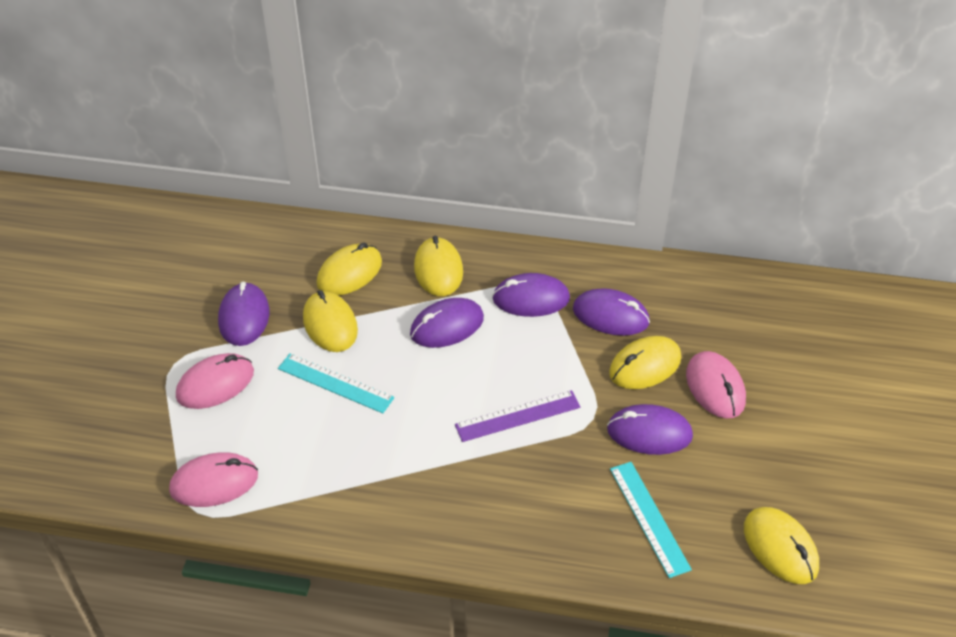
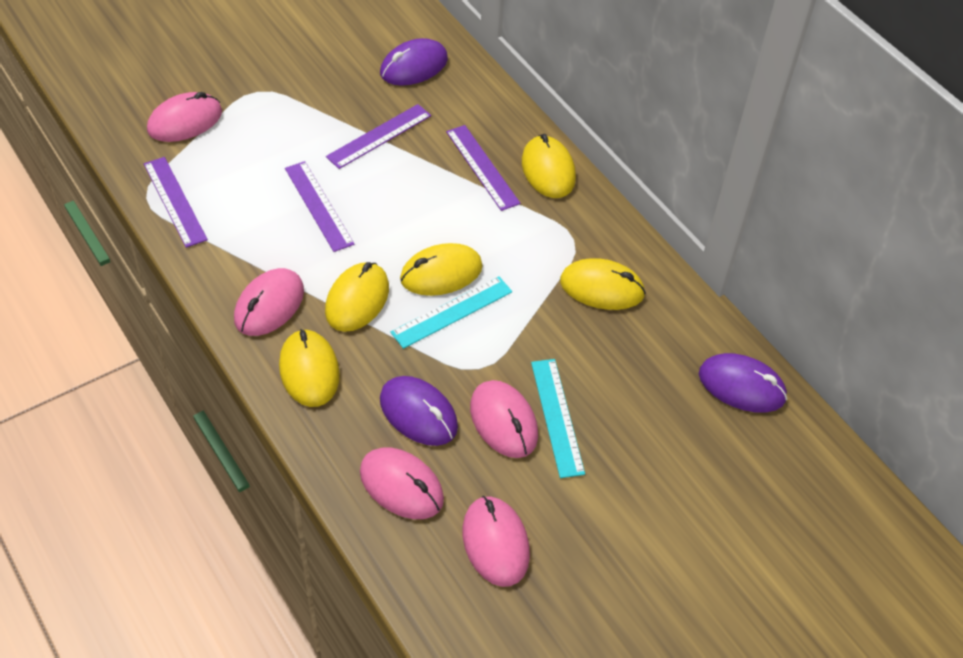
pink mouse: 3 -> 5
purple mouse: 5 -> 3
purple ruler: 1 -> 4

